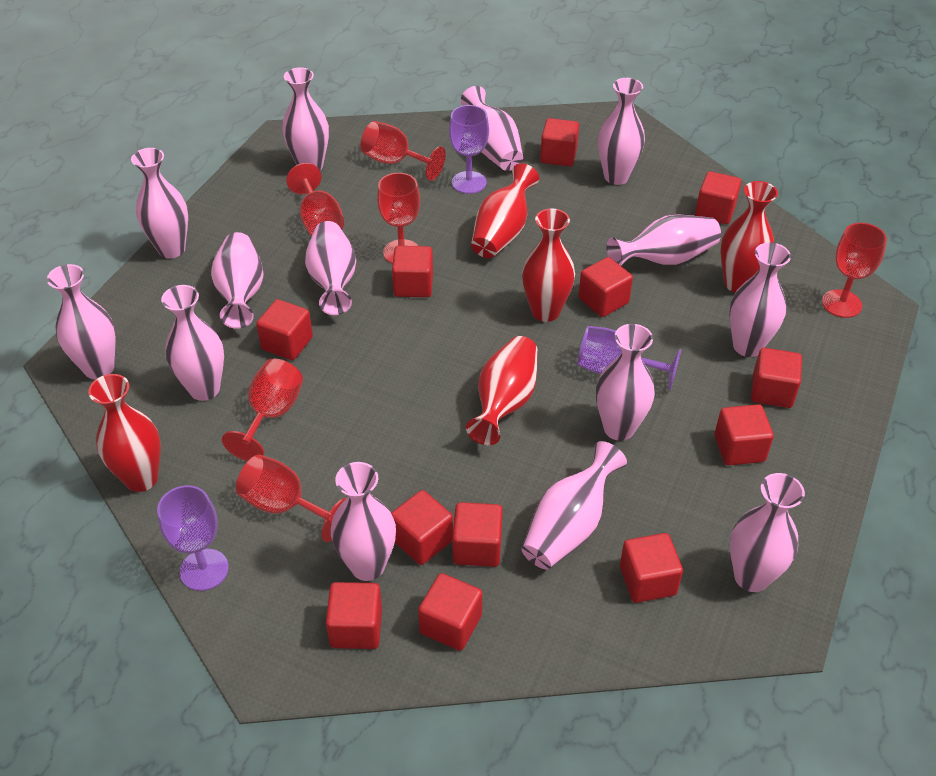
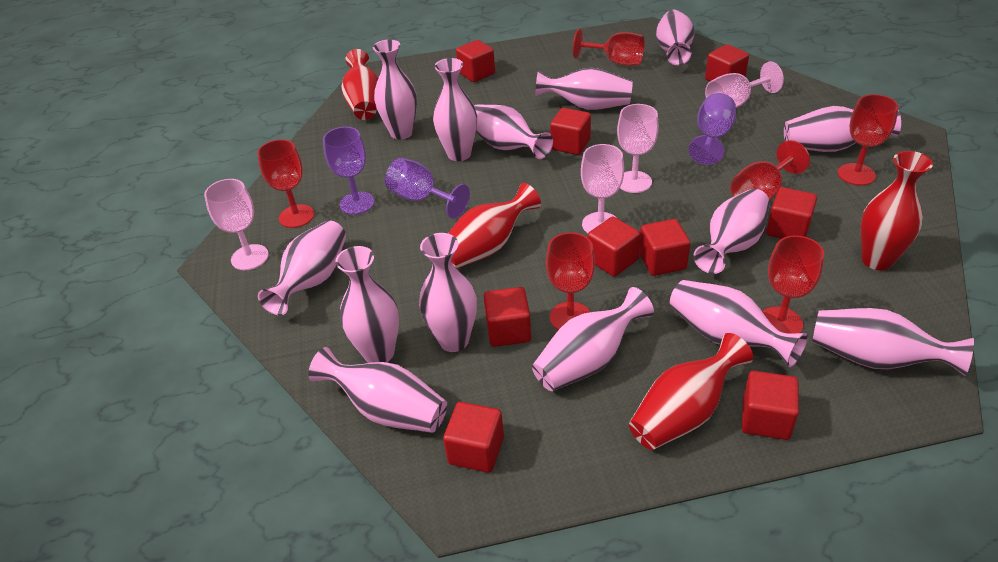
pink goblet: 0 -> 4
red cube: 12 -> 9
red vase: 5 -> 4

